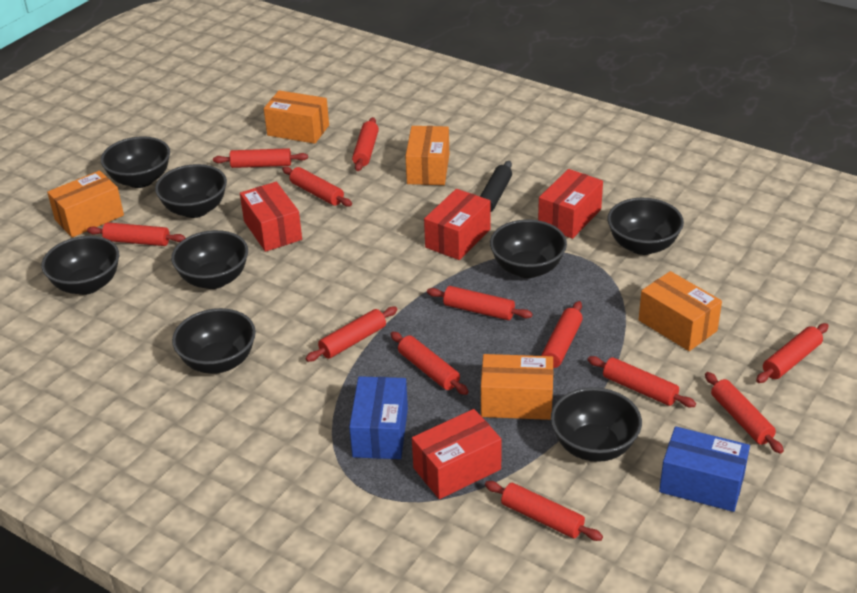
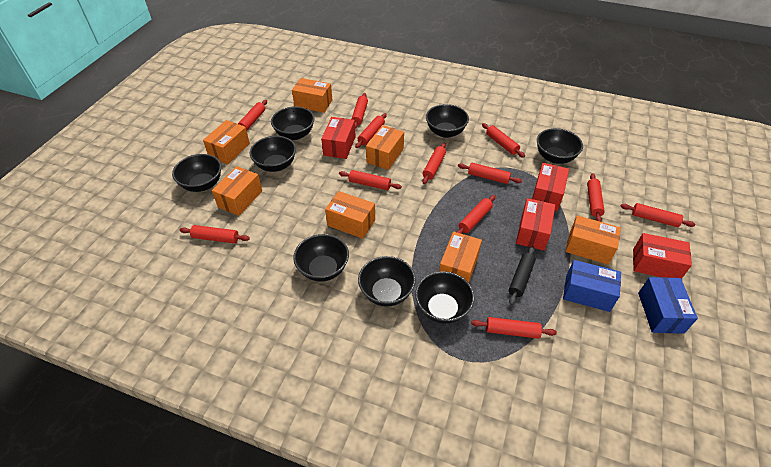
orange box: 5 -> 7

